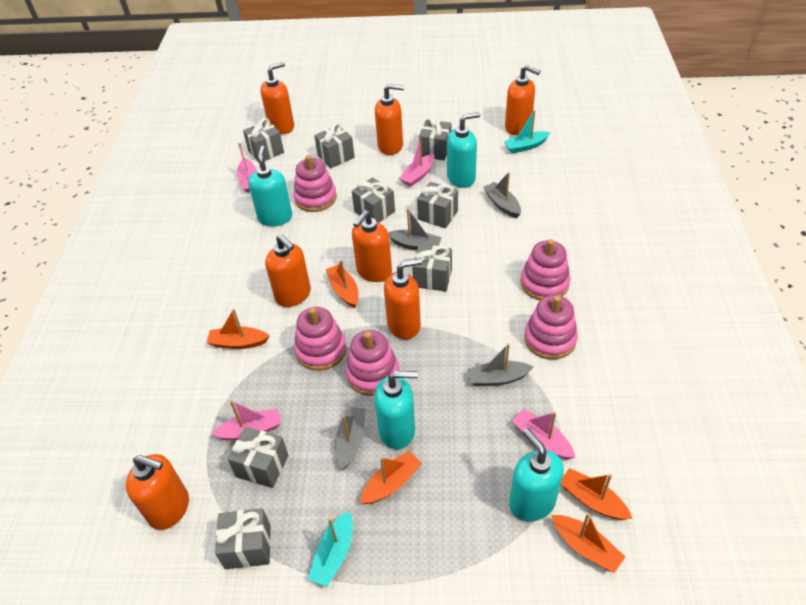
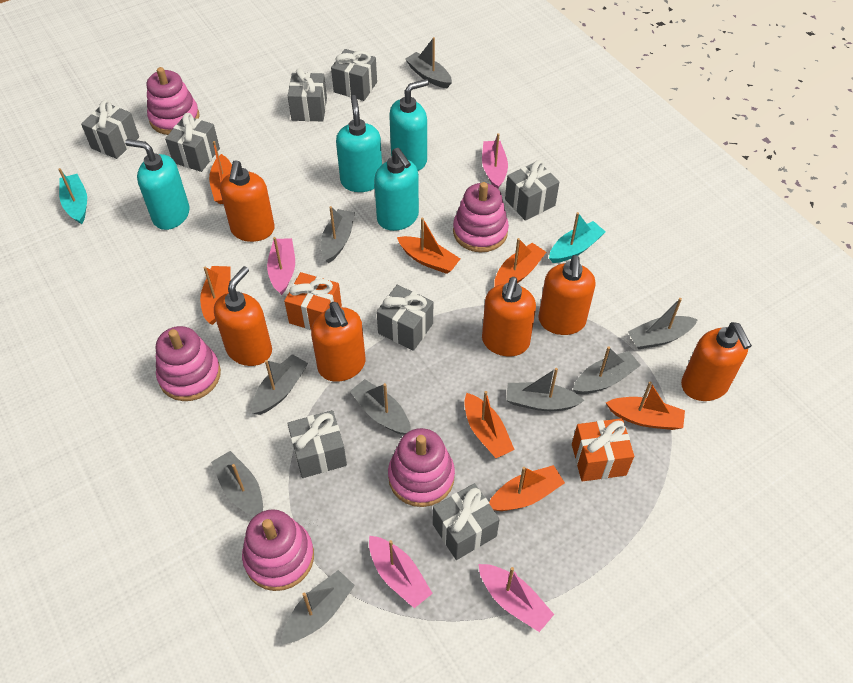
grey boat: 4 -> 9
orange boat: 5 -> 7
orange gift: 0 -> 2
orange soap dispenser: 7 -> 6

